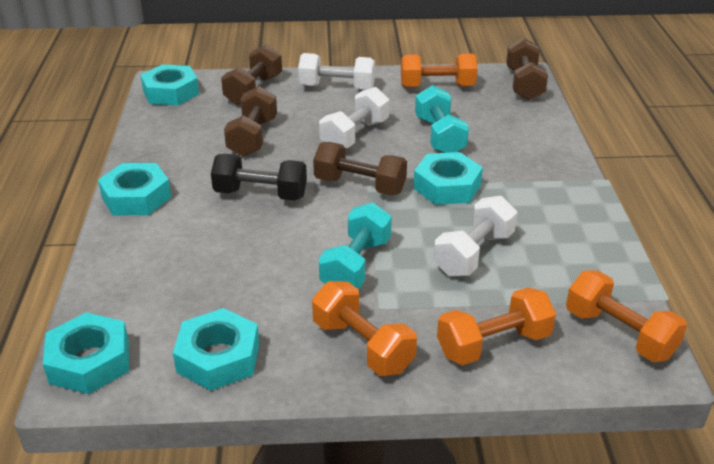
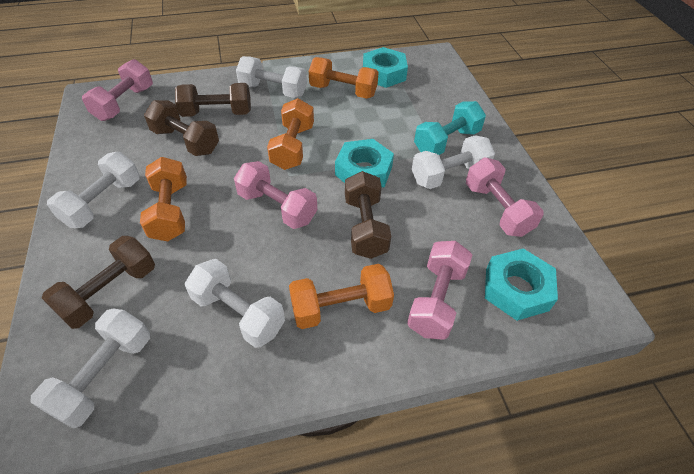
black dumbbell: 1 -> 0
pink dumbbell: 0 -> 4
turquoise dumbbell: 2 -> 1
turquoise nut: 5 -> 3
white dumbbell: 3 -> 5

